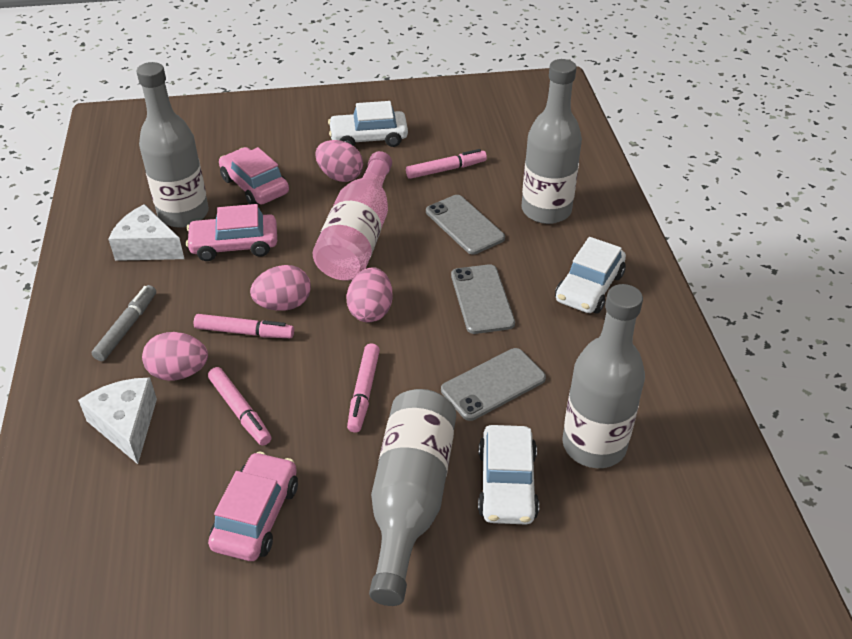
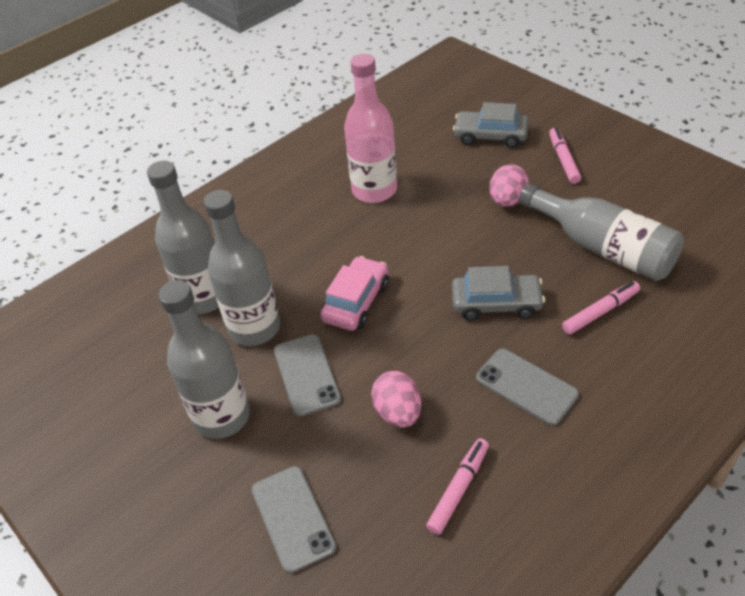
grey car: 0 -> 2
grey marker: 1 -> 0
pink car: 3 -> 1
pink egg: 4 -> 2
pink marker: 4 -> 3
white car: 3 -> 0
white cheese: 2 -> 0

